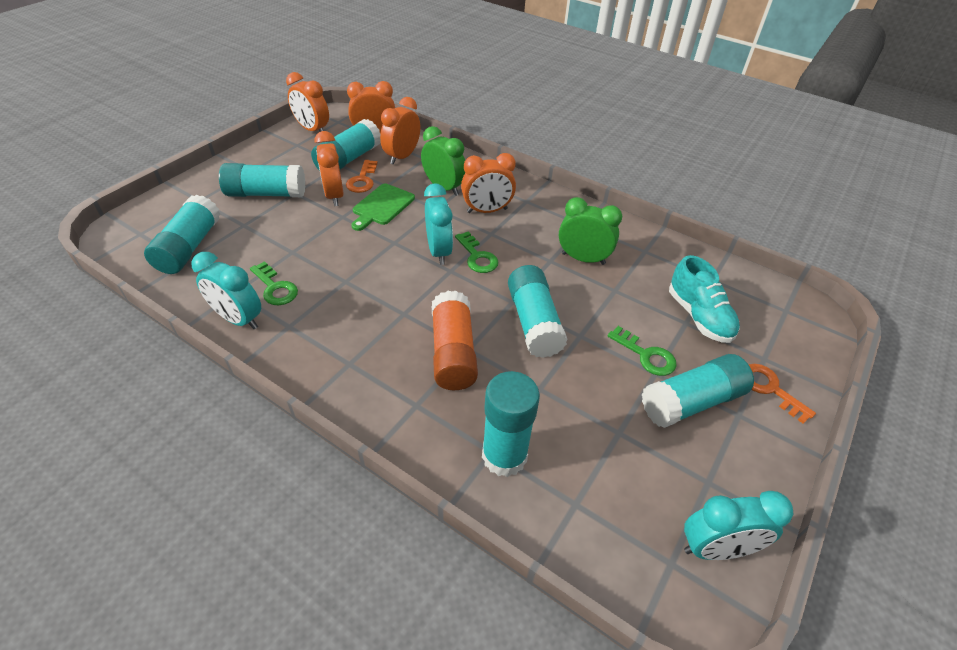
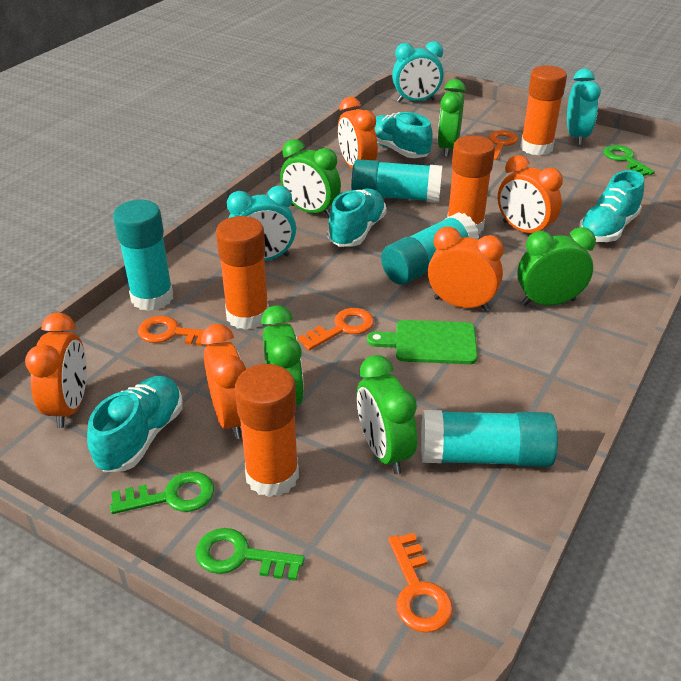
green clock: 2 -> 5
orange glue stick: 1 -> 4
orange key: 2 -> 4
turquoise glue stick: 6 -> 4
turquoise shoe: 1 -> 4

